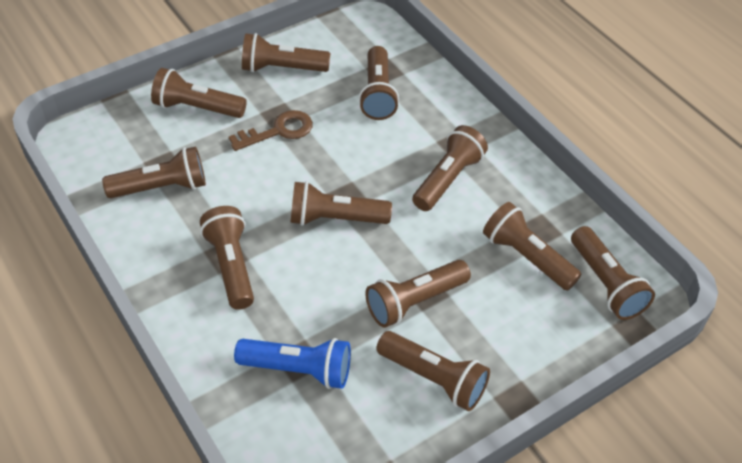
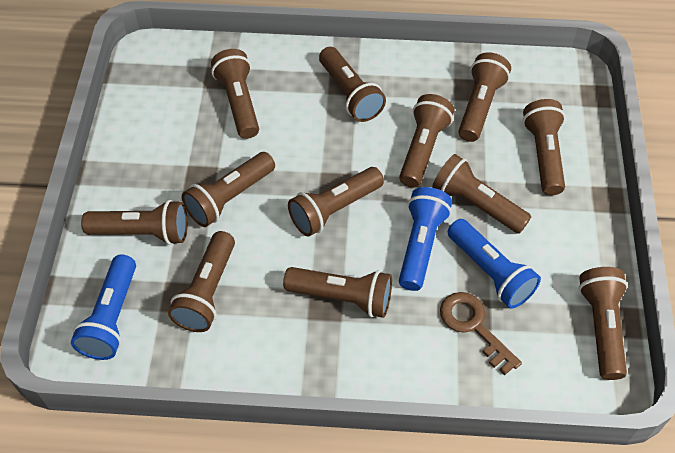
blue flashlight: 1 -> 3
brown flashlight: 11 -> 12

